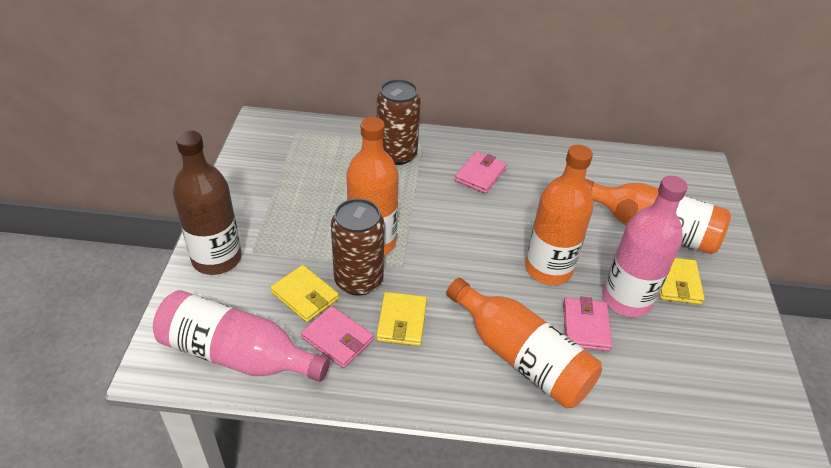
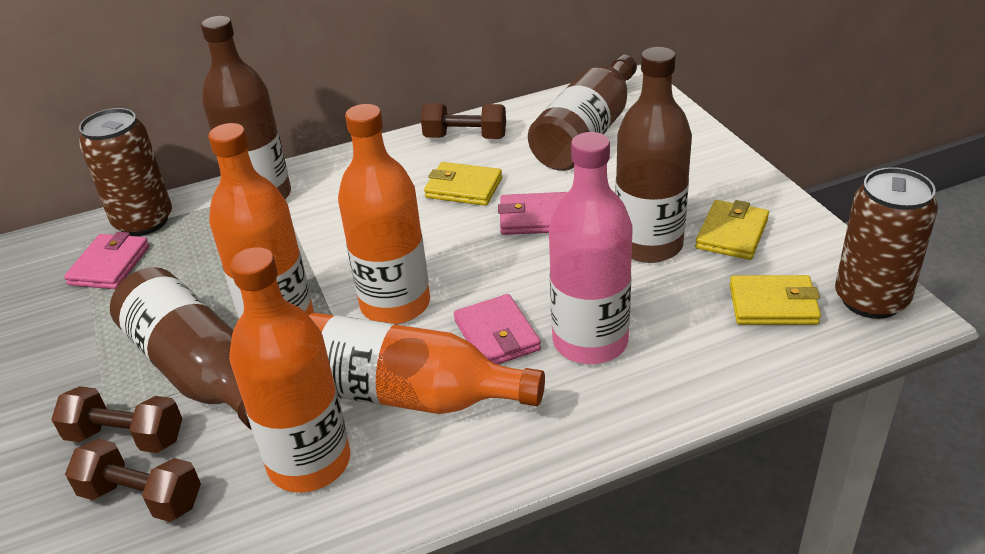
brown bottle: 1 -> 4
brown dumbbell: 0 -> 3
pink bottle: 2 -> 1

